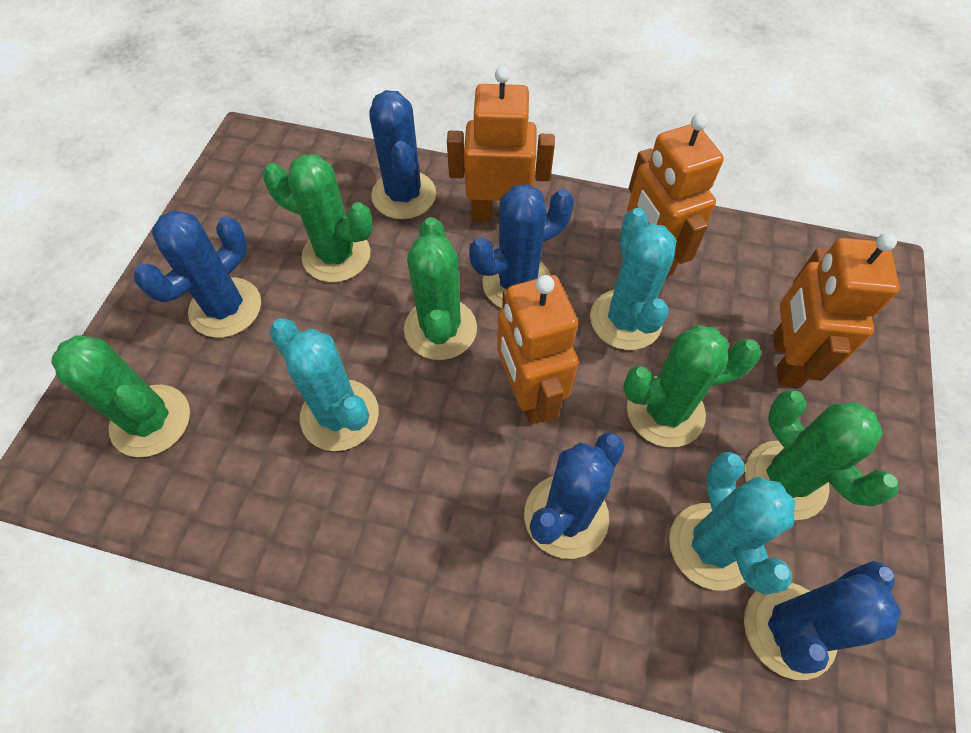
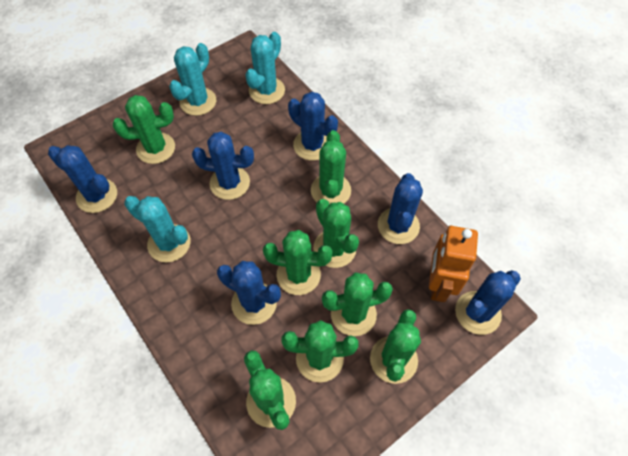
blue cactus: 5 -> 6
green cactus: 5 -> 8
orange robot: 4 -> 1

